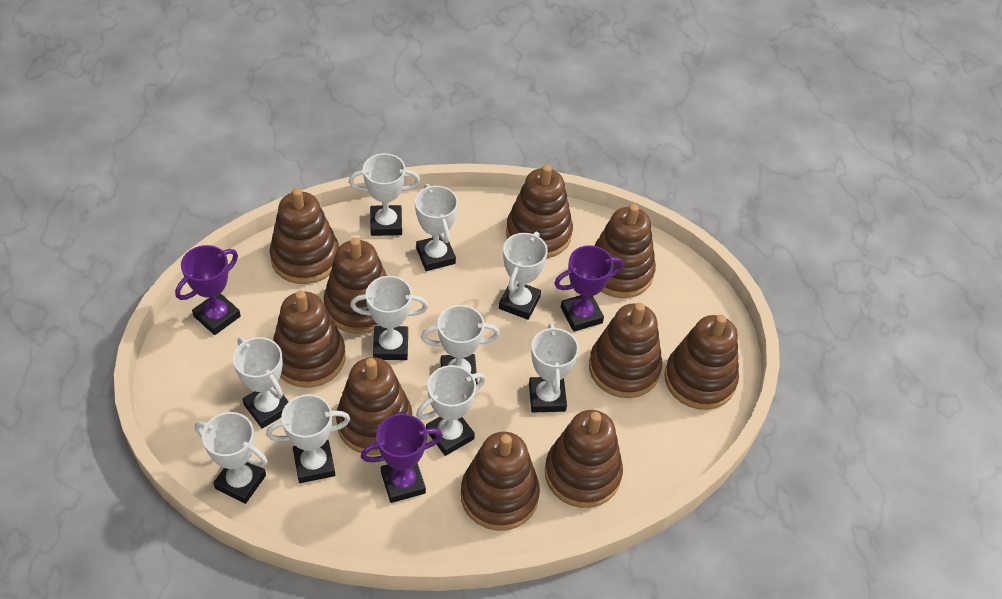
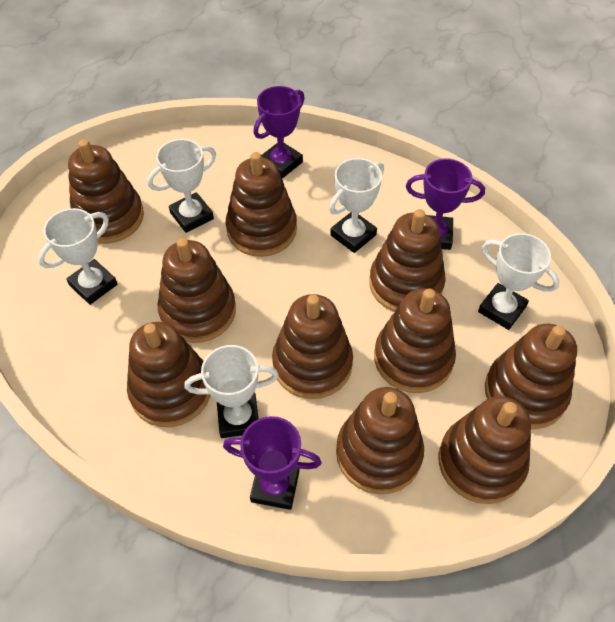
white trophy: 10 -> 5

